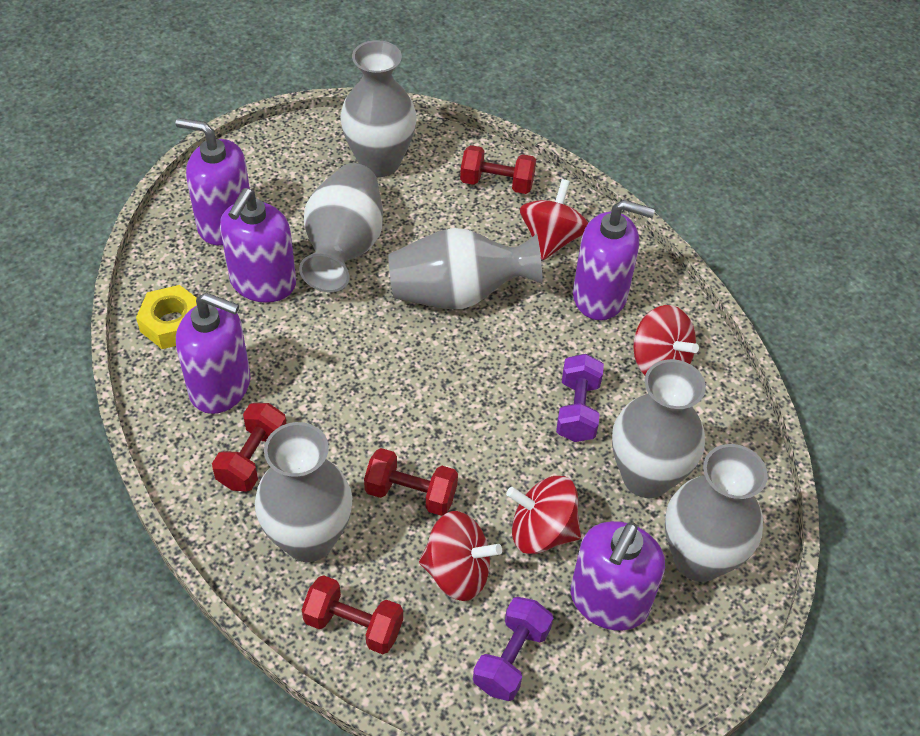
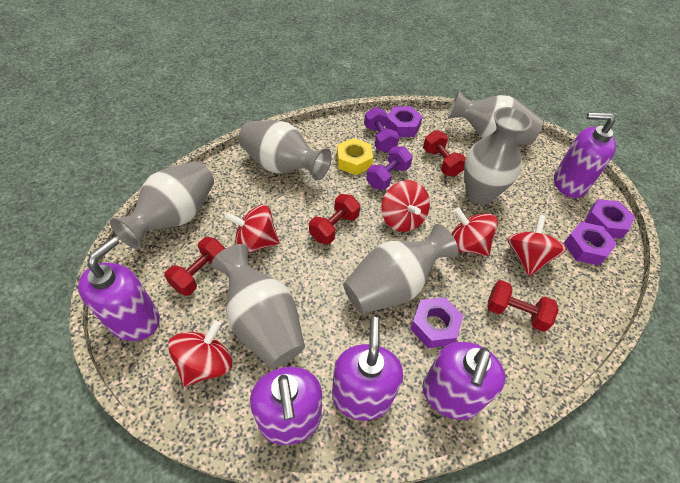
purple nut: 0 -> 4
red spinning top: 4 -> 5

